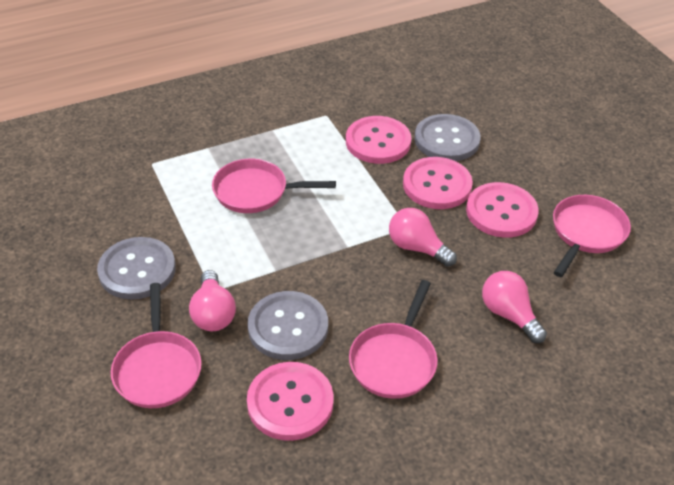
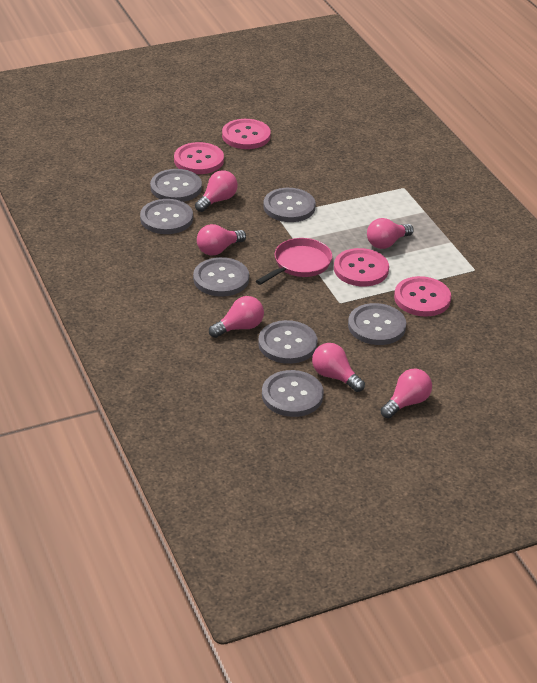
grey button: 3 -> 7
pink light bulb: 3 -> 6
pink pan: 4 -> 1

